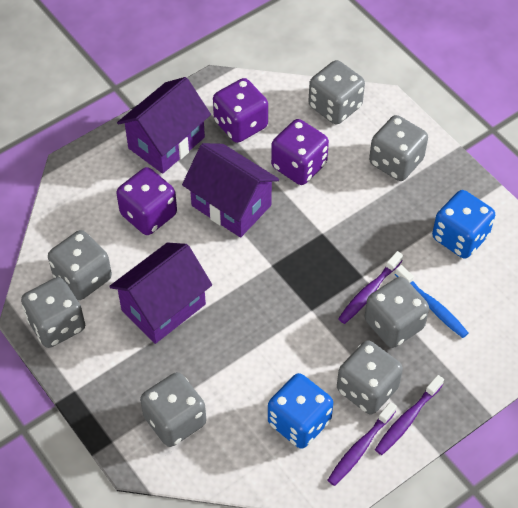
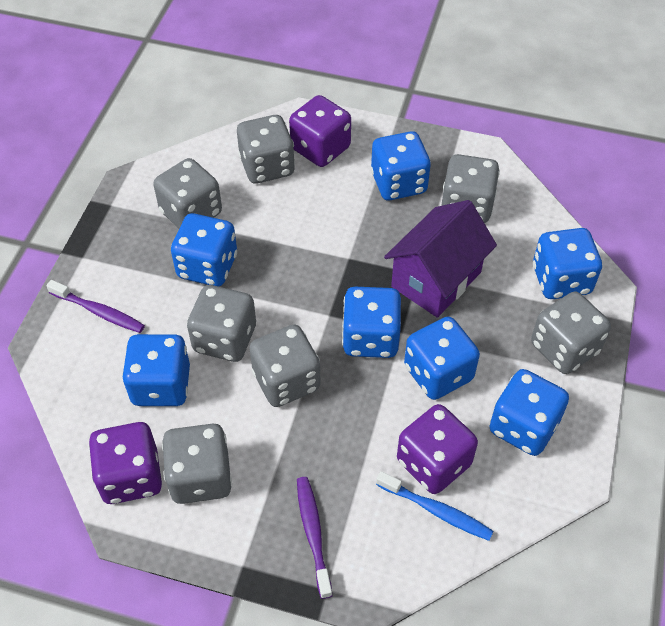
blue dice: 2 -> 7
purple house: 3 -> 1
purple toothbrush: 3 -> 2

